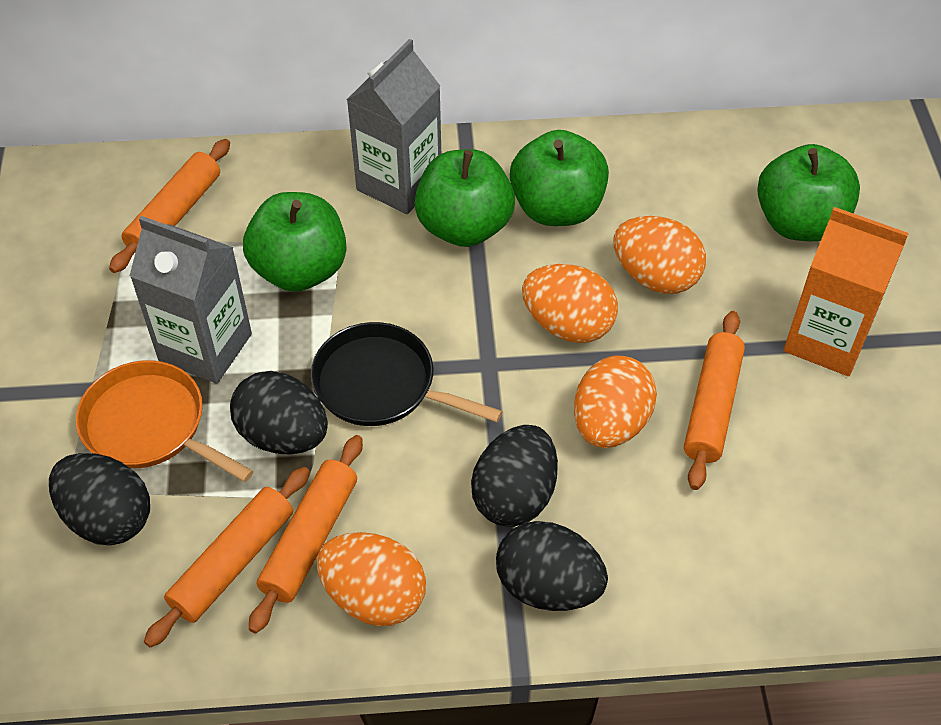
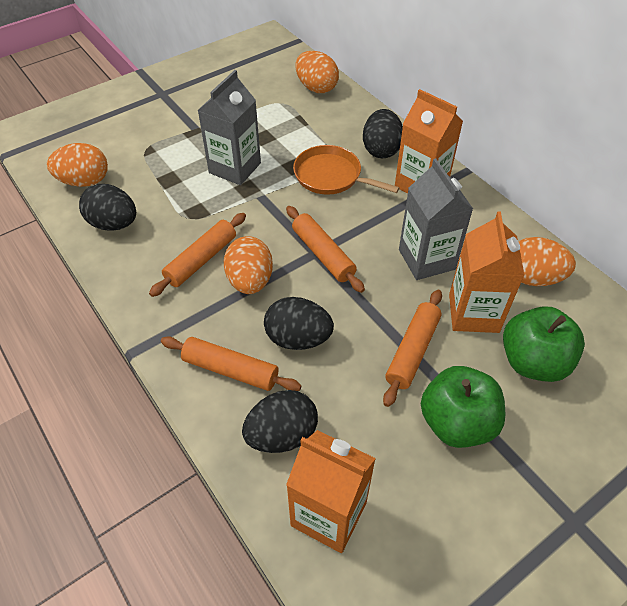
black pan: 1 -> 0
green apple: 4 -> 2
orange carton: 1 -> 3

